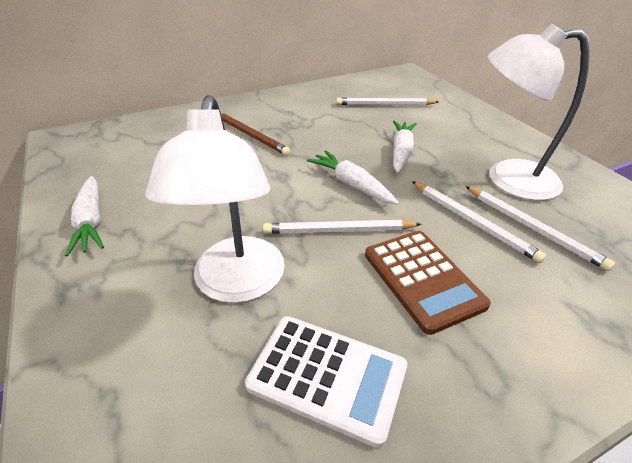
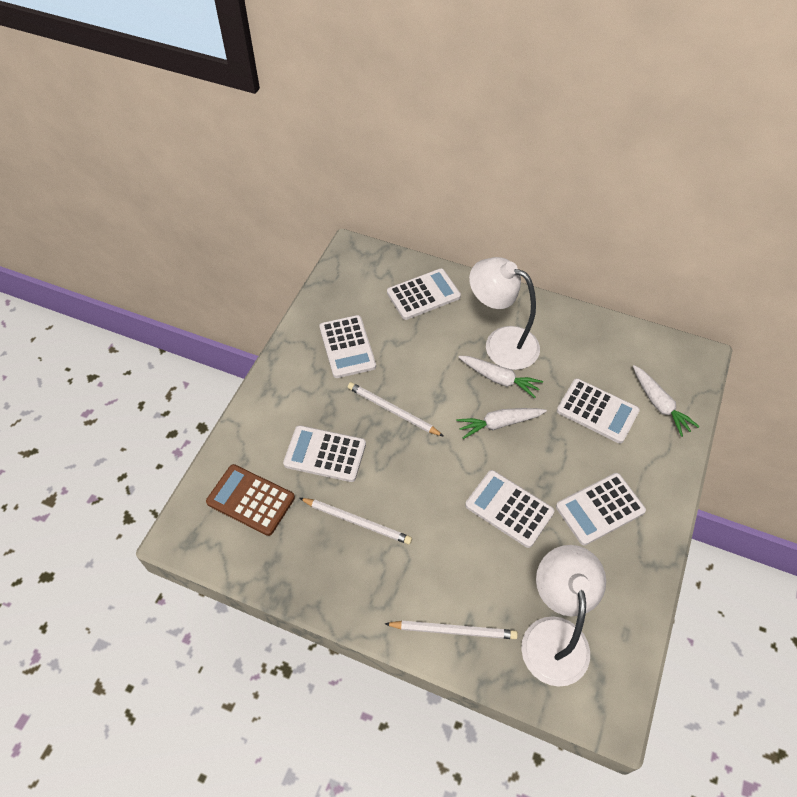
brown pencil: 1 -> 0
white calculator: 1 -> 6
white pencil: 4 -> 3

